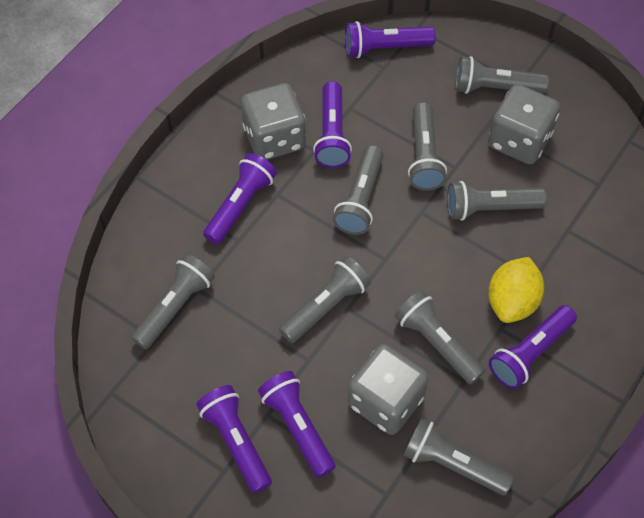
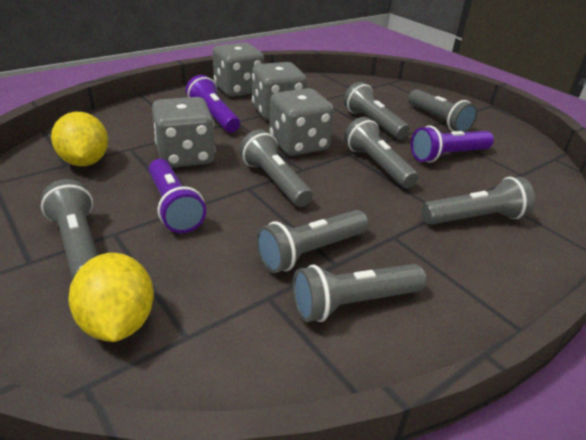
grey dice: 3 -> 4
purple flashlight: 6 -> 3
yellow lemon: 1 -> 2

